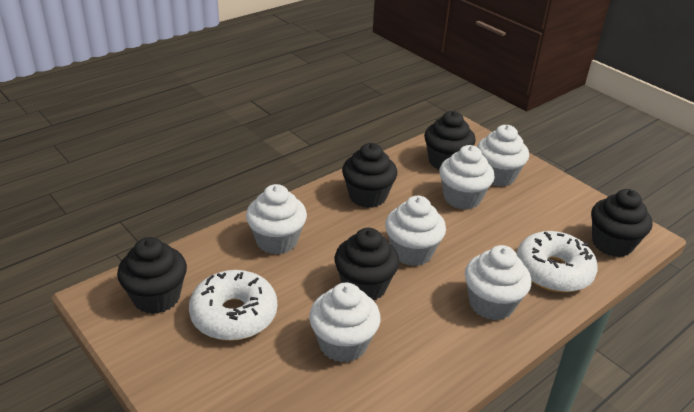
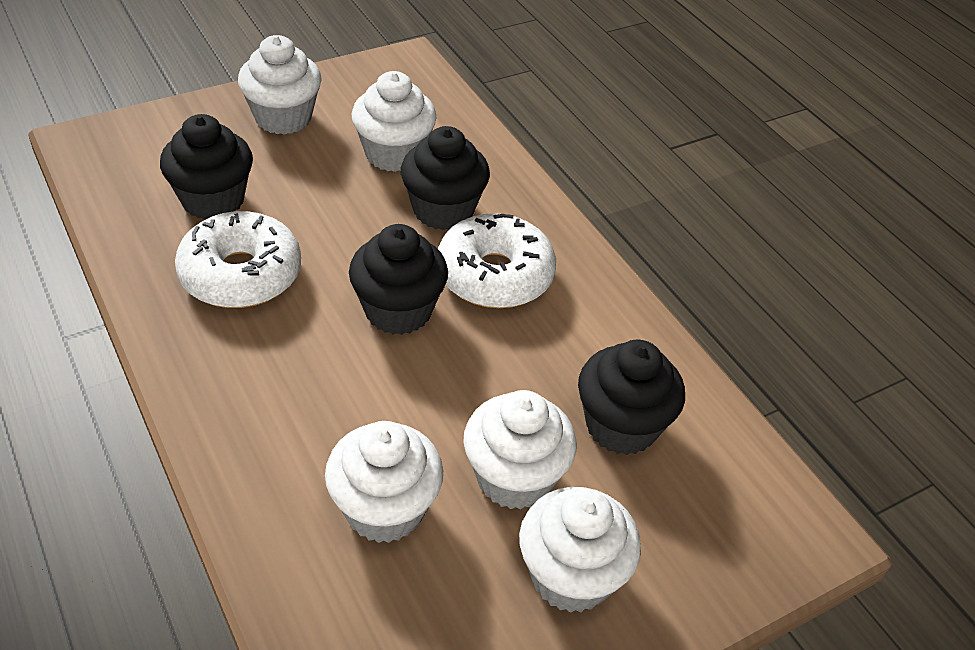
black cupcake: 5 -> 4
white cupcake: 6 -> 5

